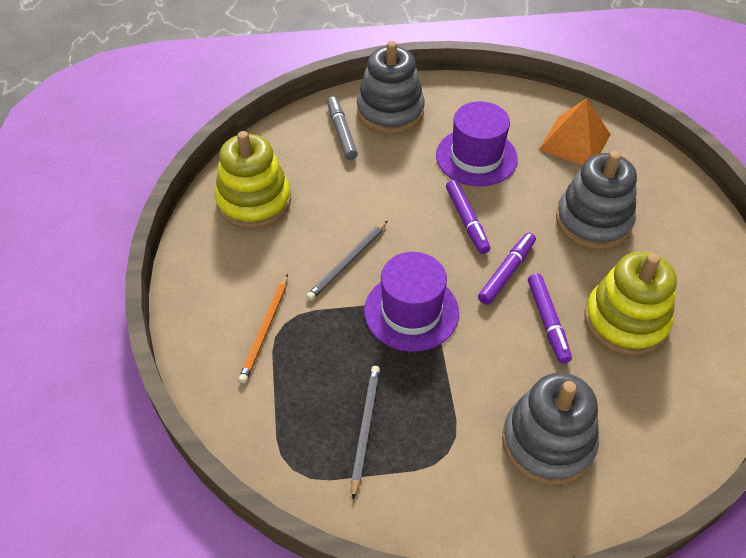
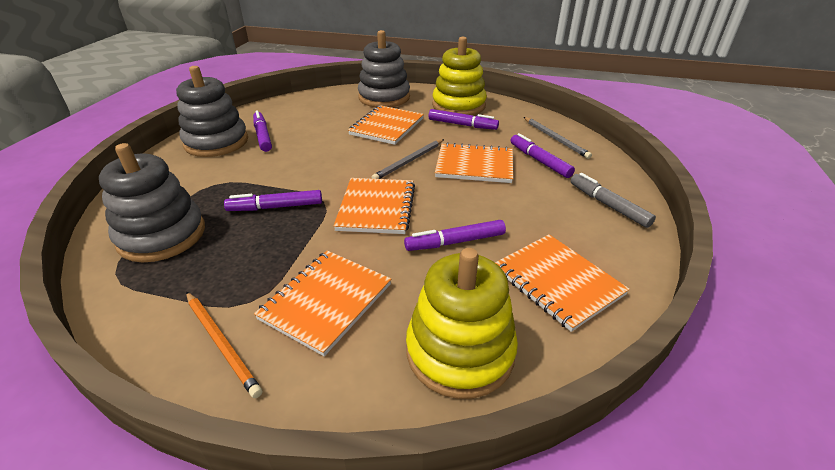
orange notebook: 0 -> 5
orange pyramid: 1 -> 0
purple hat: 2 -> 0
purple marker: 3 -> 5

